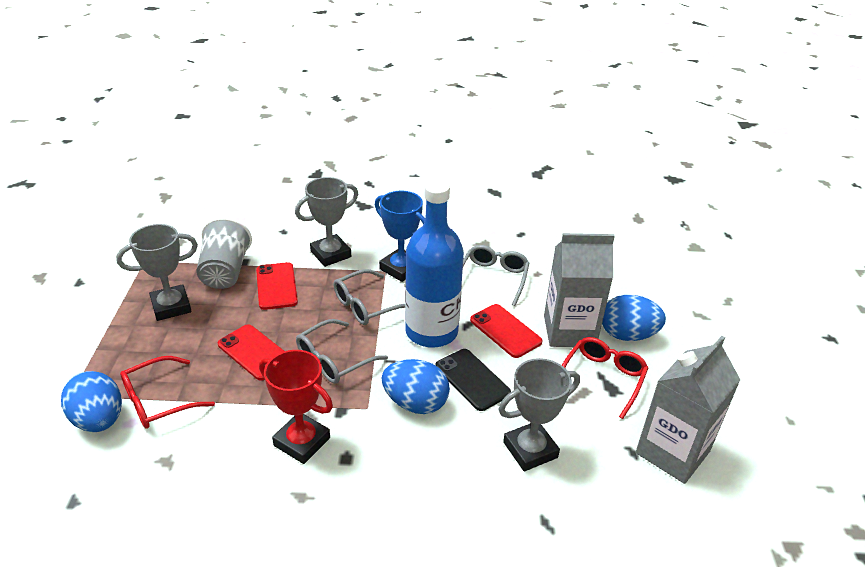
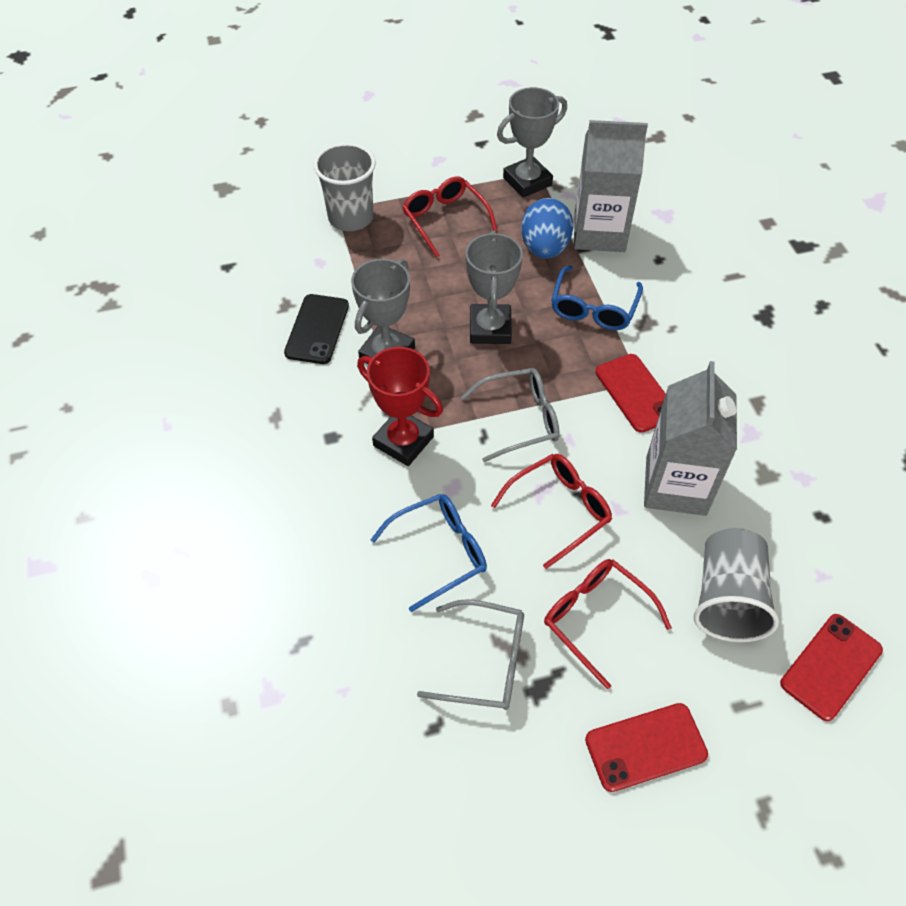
blue bottle: 1 -> 0
blue egg: 3 -> 1
blue glasses: 0 -> 2
blue trophy: 1 -> 0
grey cup: 1 -> 2
grey glasses: 3 -> 2
red glasses: 2 -> 3

